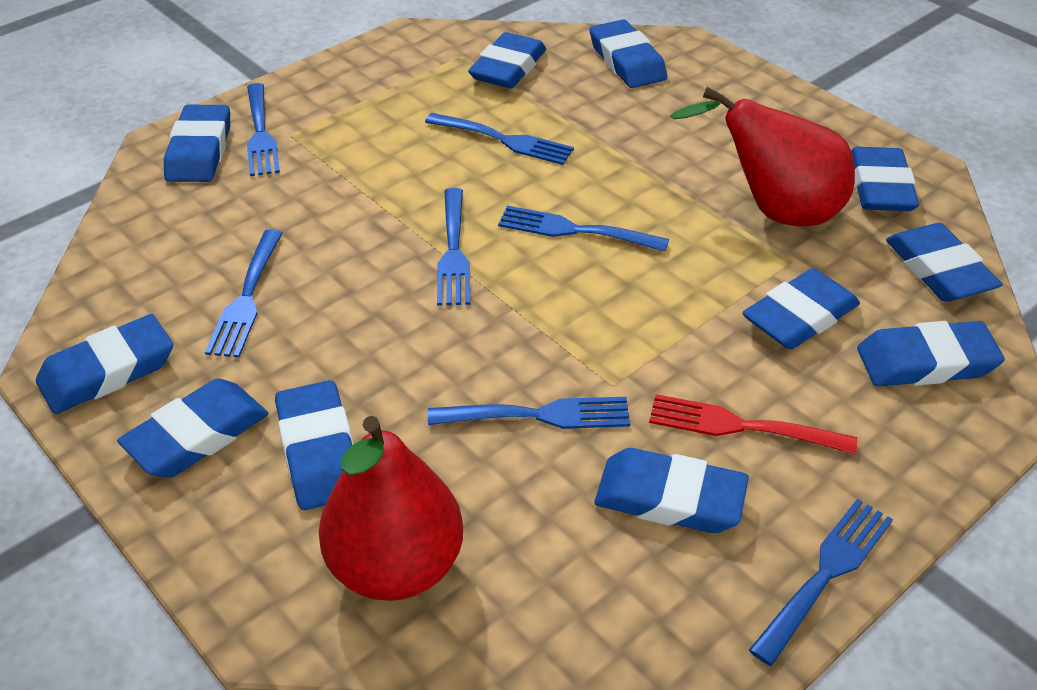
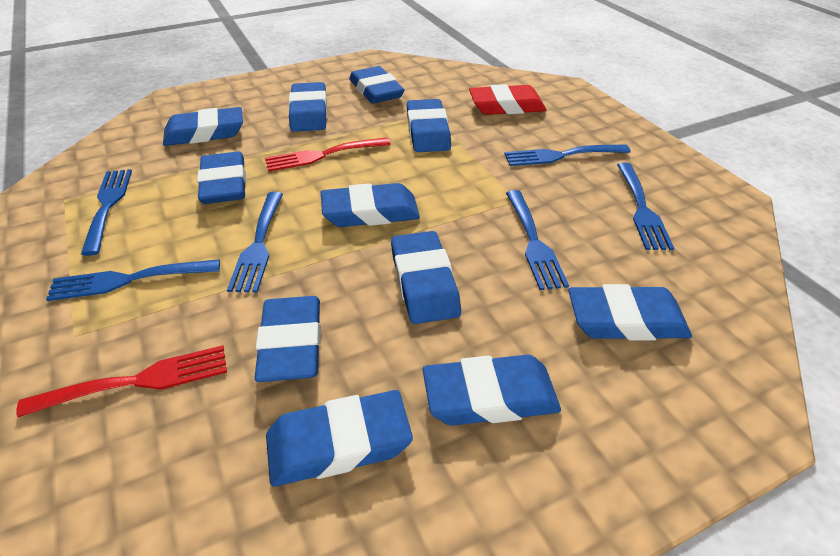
blue fork: 7 -> 6
red eraser: 0 -> 1
red fork: 1 -> 2
red pear: 2 -> 0

